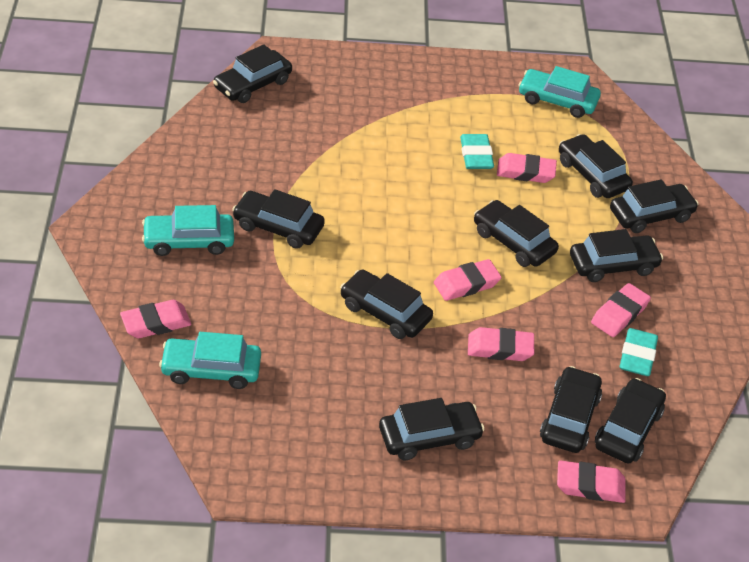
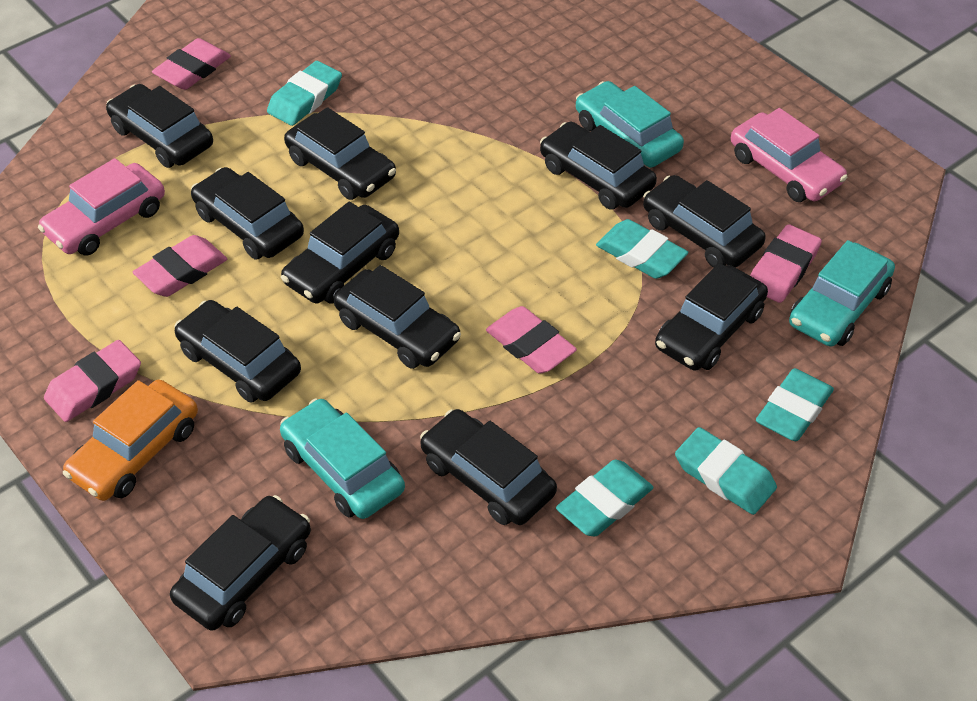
black car: 10 -> 11
orange car: 0 -> 1
pink car: 0 -> 2
pink eraser: 6 -> 5
turquoise eraser: 2 -> 5

